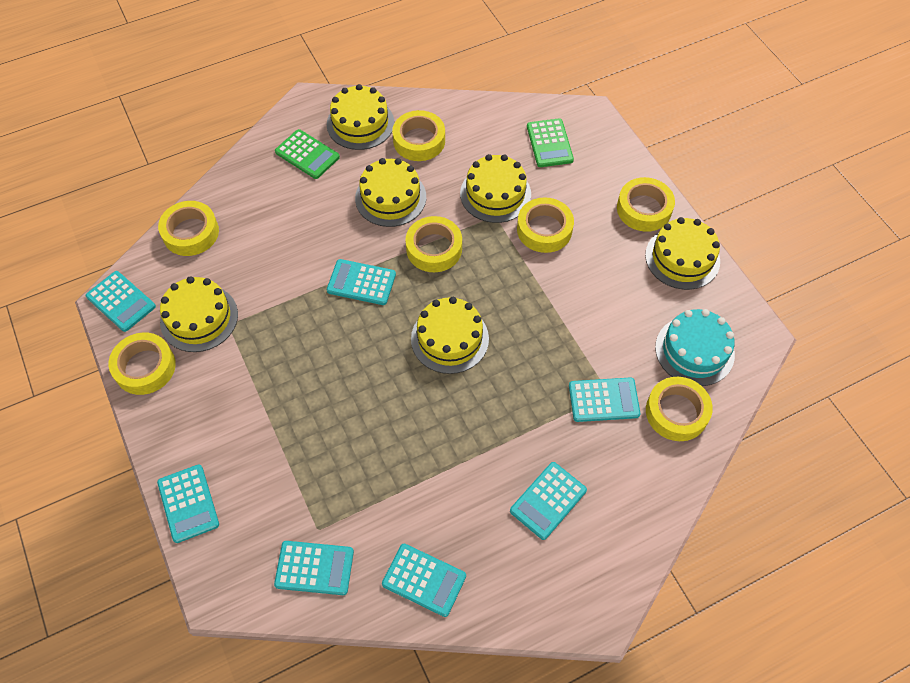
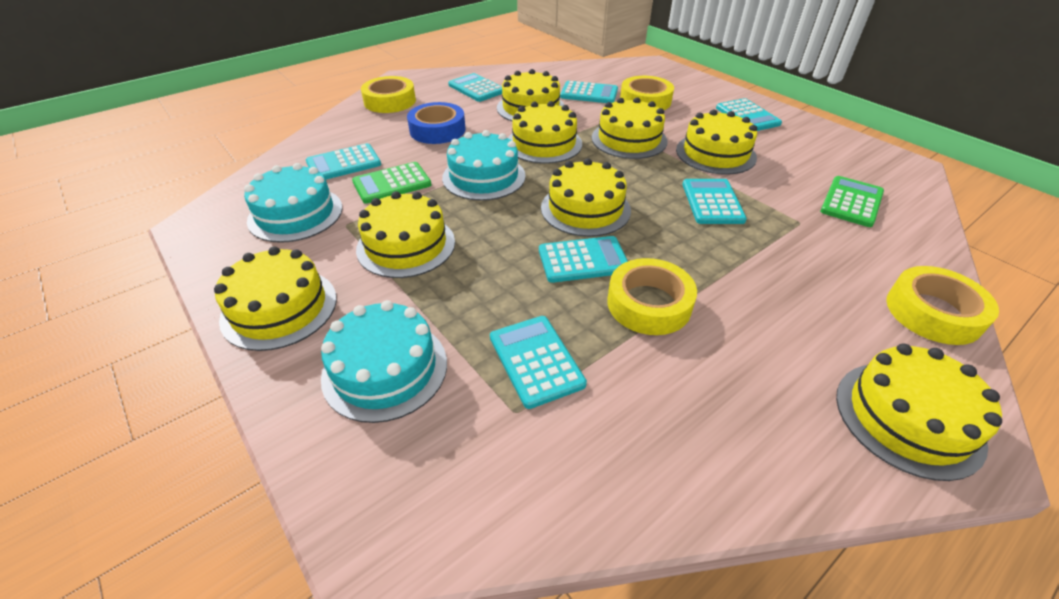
blue tape: 0 -> 1
turquoise cake: 1 -> 3
yellow cake: 6 -> 8
yellow tape: 7 -> 4

